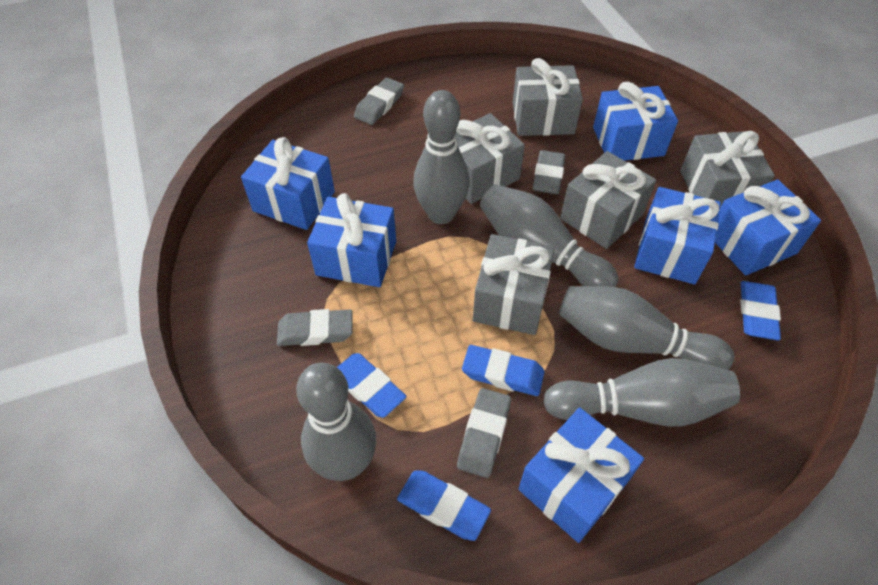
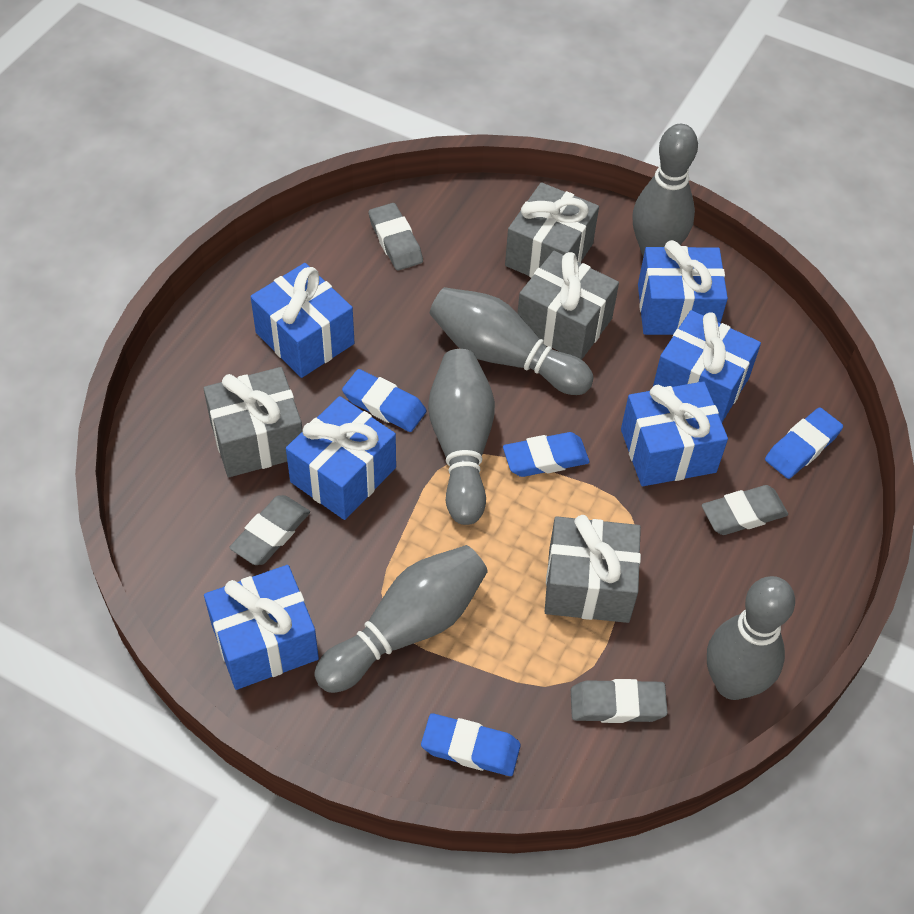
grey gift: 5 -> 4

